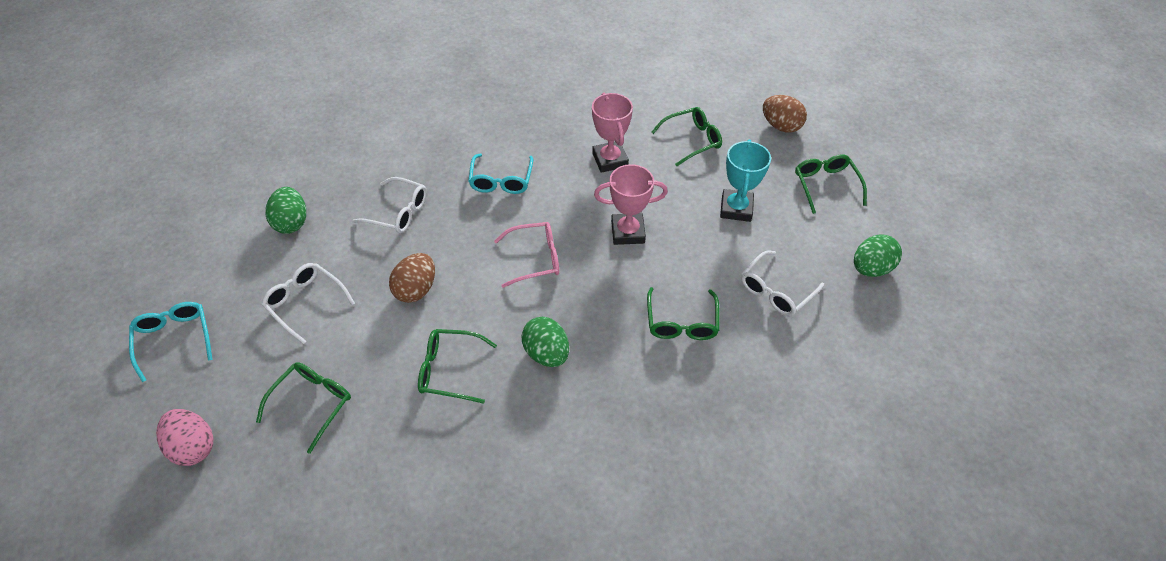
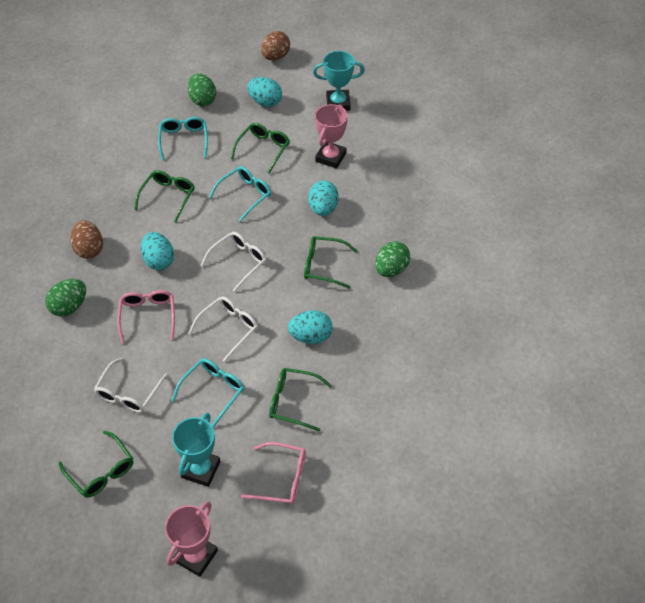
pink egg: 1 -> 0
pink glasses: 1 -> 2
turquoise egg: 0 -> 4
turquoise glasses: 2 -> 3
turquoise trophy: 1 -> 2

